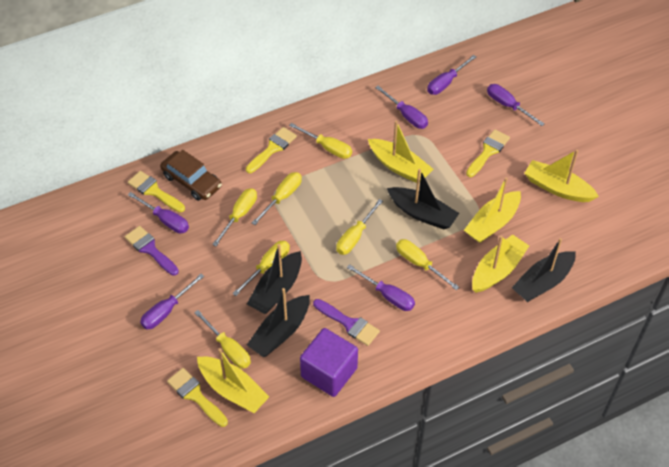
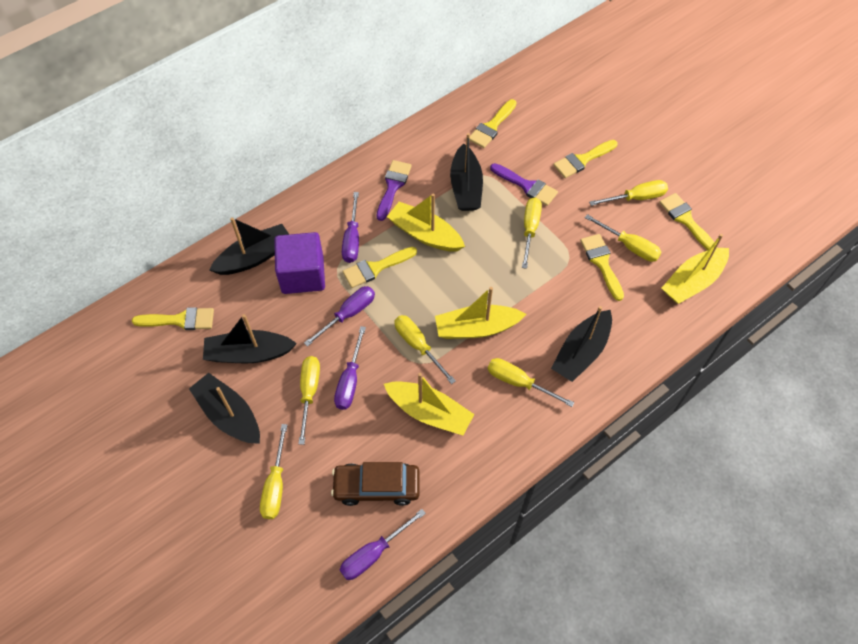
black boat: 4 -> 5
purple screwdriver: 6 -> 4
yellow boat: 5 -> 4
yellow brush: 4 -> 6

